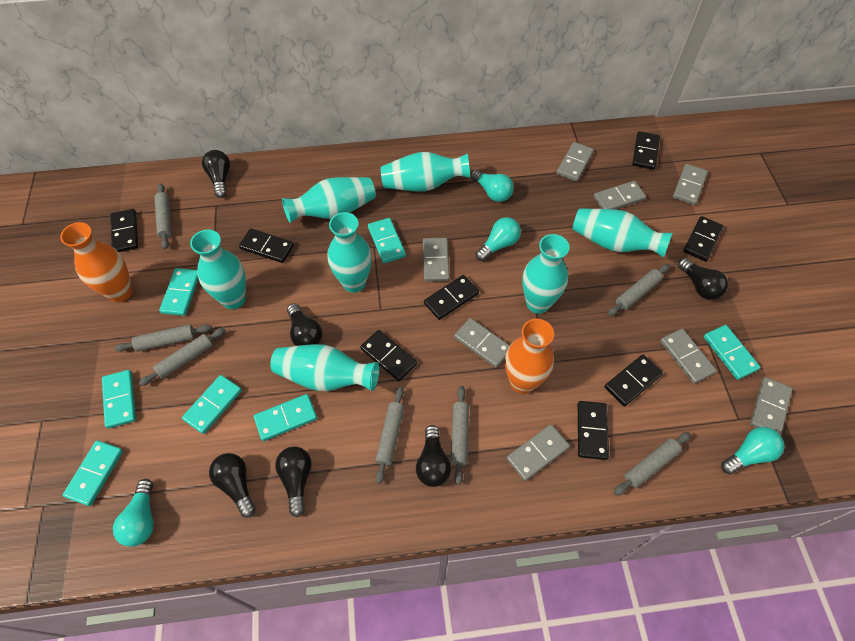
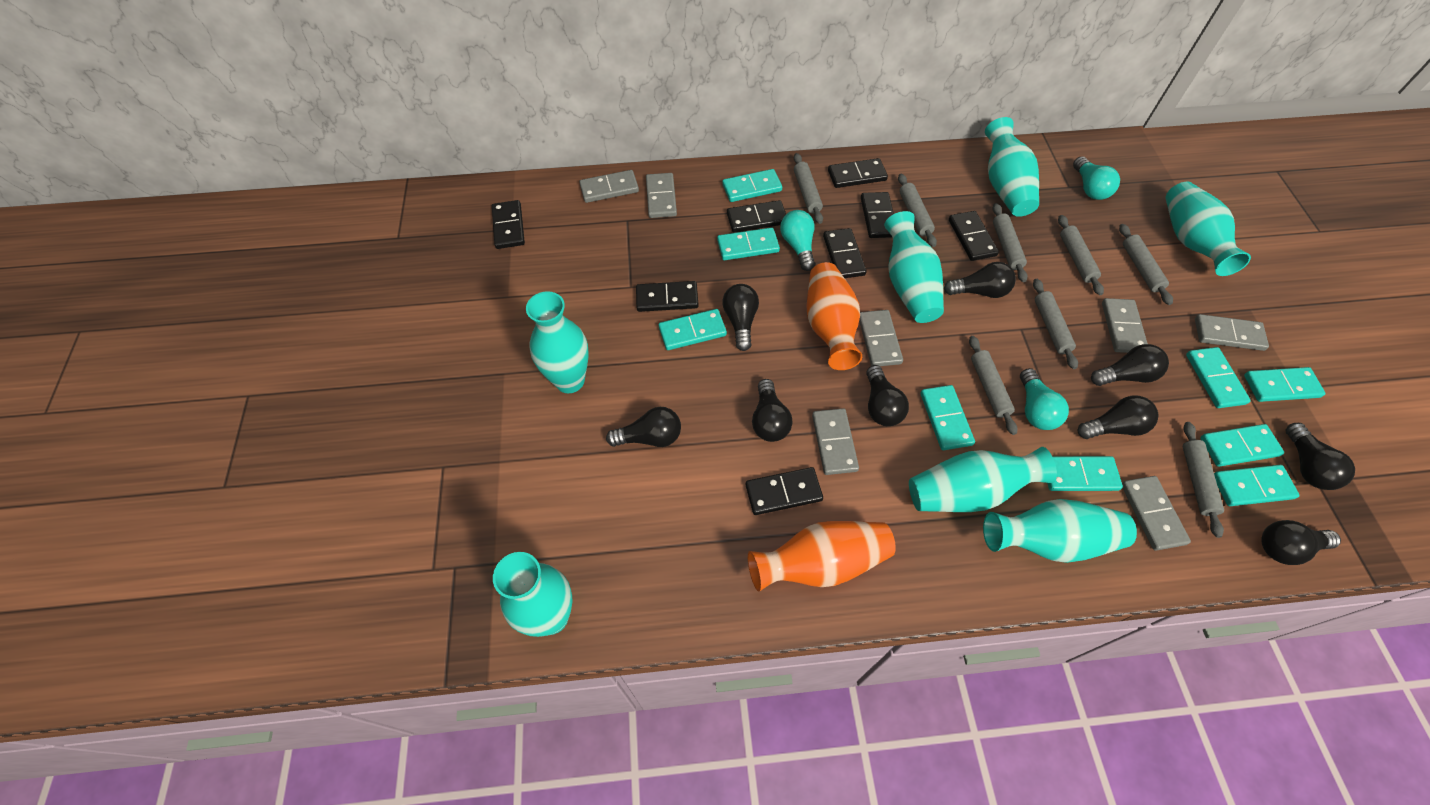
black light bulb: 6 -> 9
grey domino: 8 -> 7
grey rolling pin: 7 -> 8
turquoise domino: 7 -> 9
turquoise light bulb: 4 -> 3

